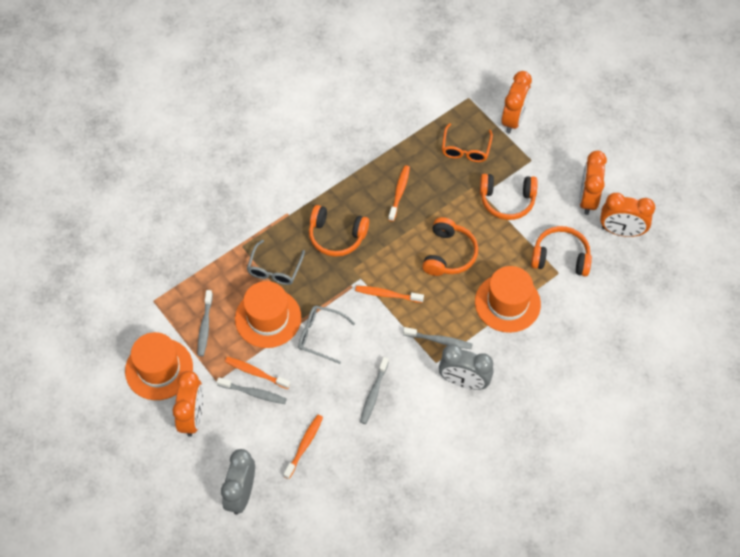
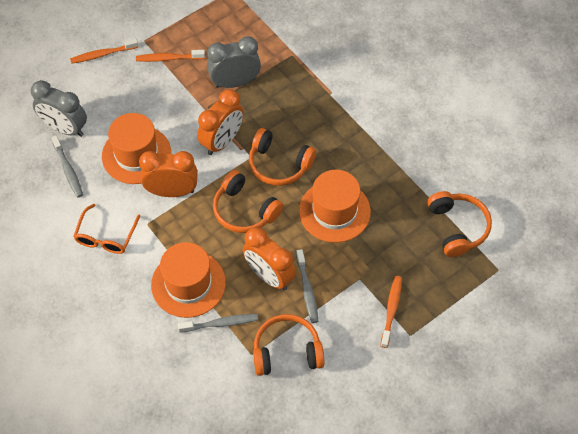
grey glasses: 2 -> 0
grey toothbrush: 4 -> 3
orange clock: 4 -> 3
orange toothbrush: 4 -> 3

